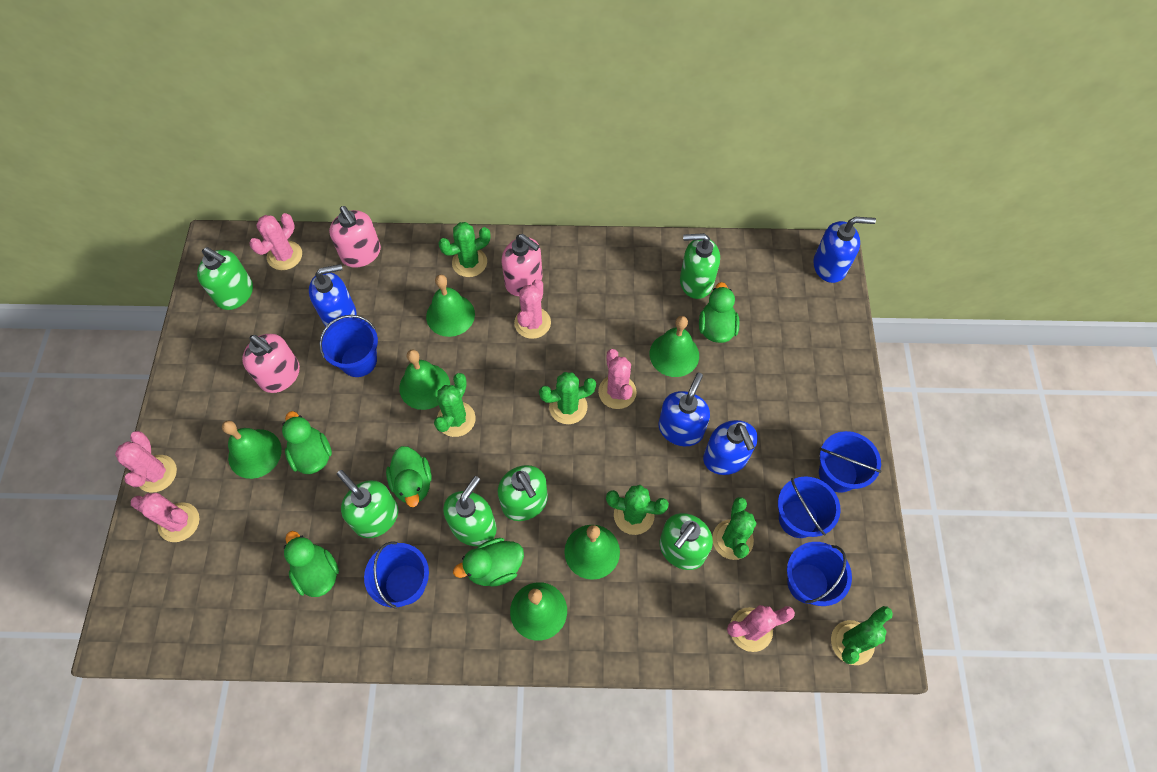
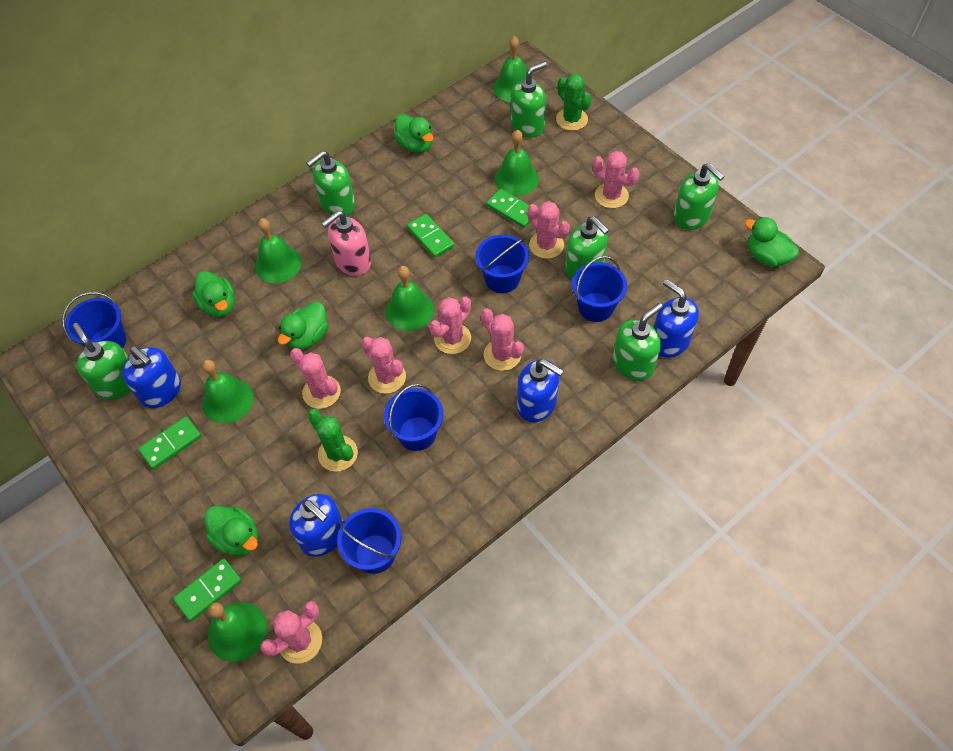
green cactus: 6 -> 2
green domino: 0 -> 4
pink cactus: 6 -> 7
pink soap dispenser: 3 -> 1

